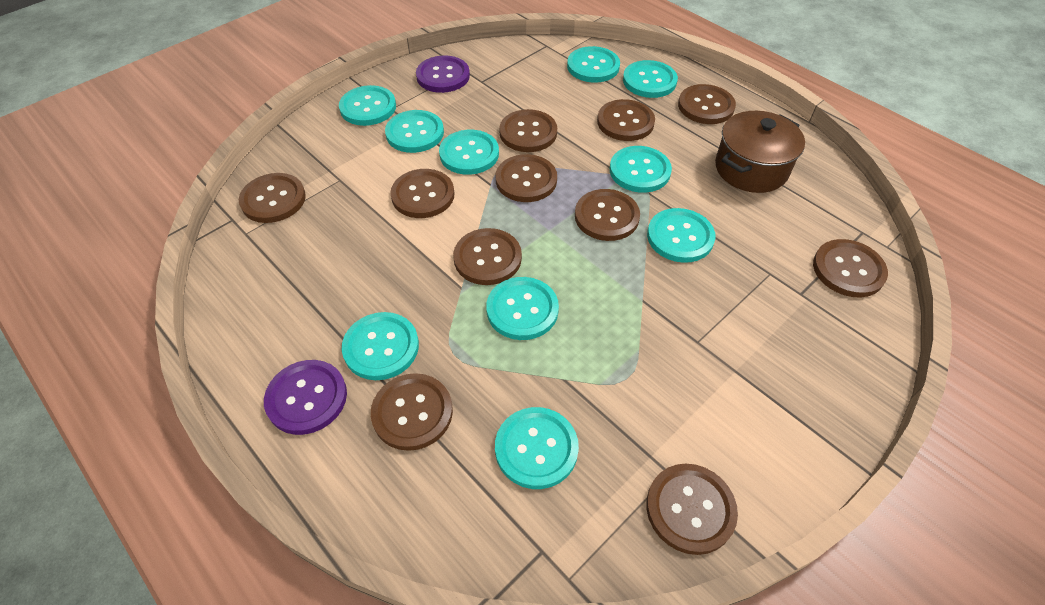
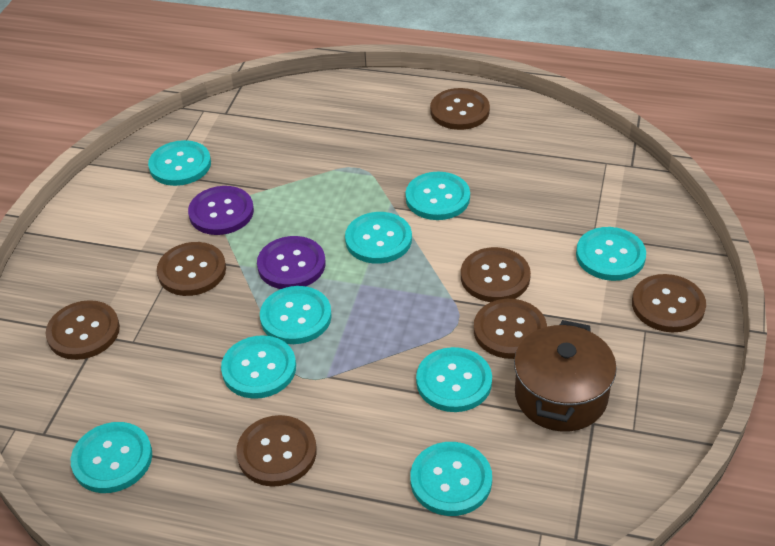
brown button: 11 -> 7
turquoise button: 10 -> 9

